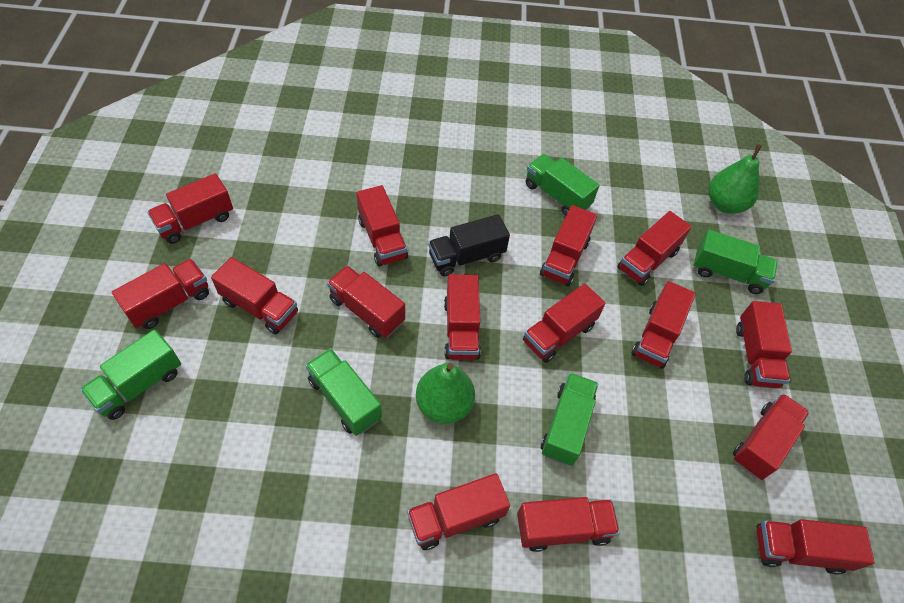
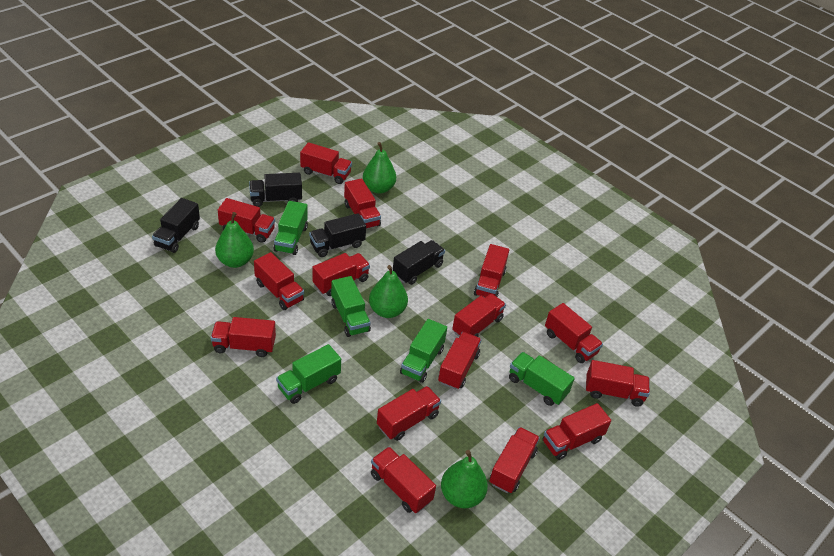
black truck: 1 -> 4
green pear: 2 -> 4

